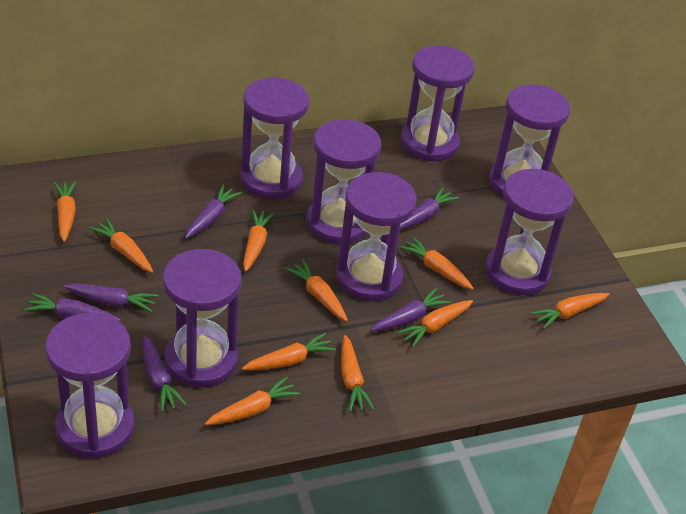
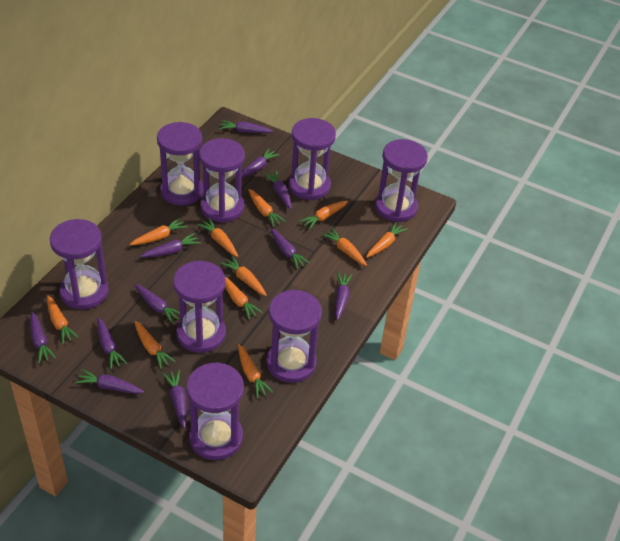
orange carrot: 10 -> 11
purple carrot: 6 -> 11

